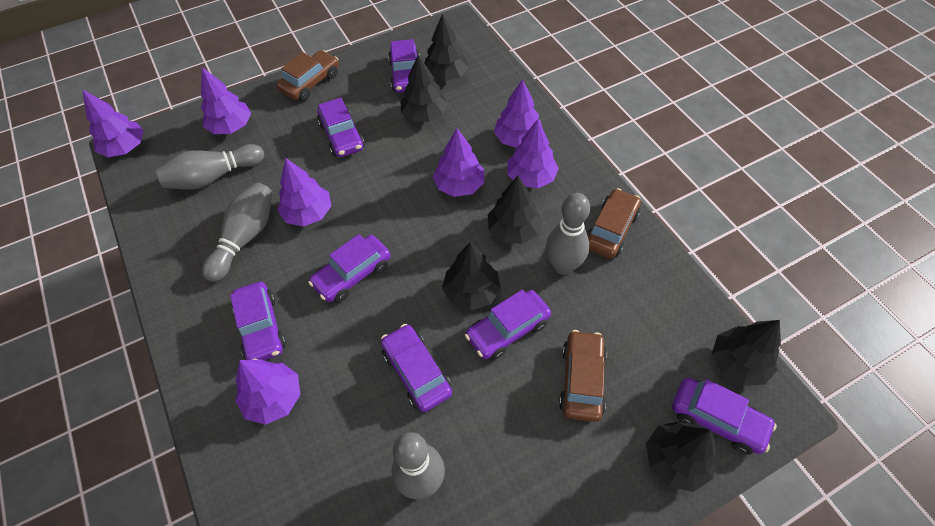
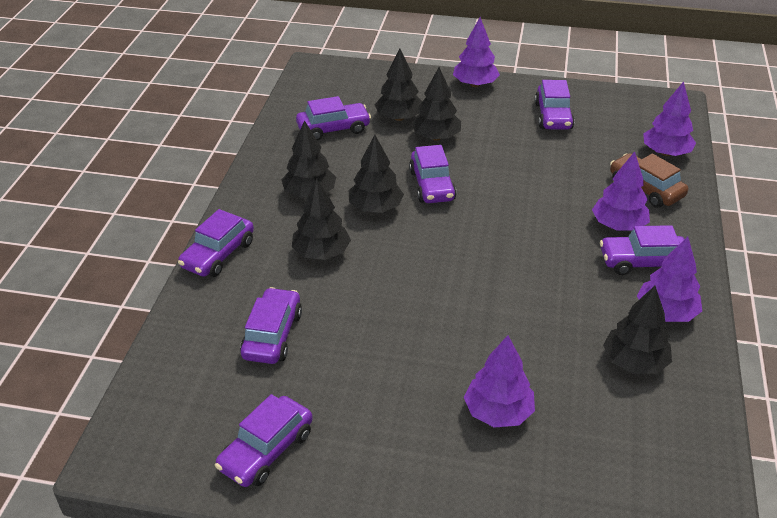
brown car: 3 -> 1
grey bowling pin: 4 -> 0
purple tree: 7 -> 5

